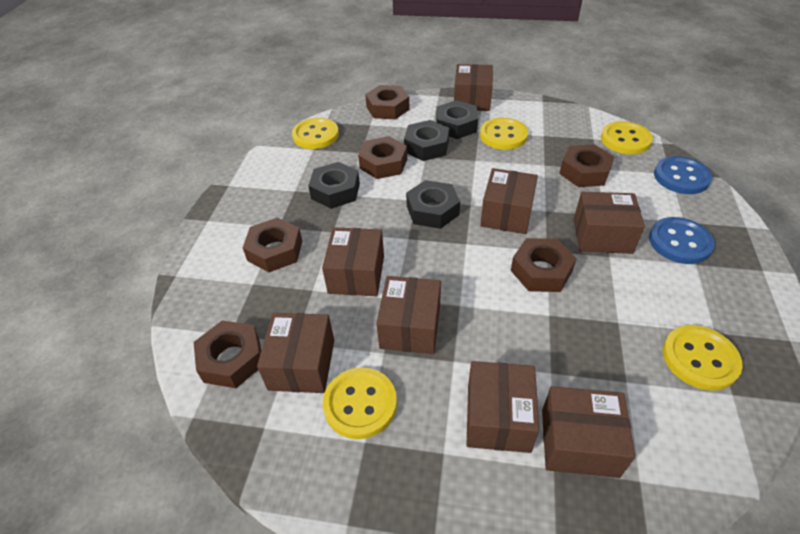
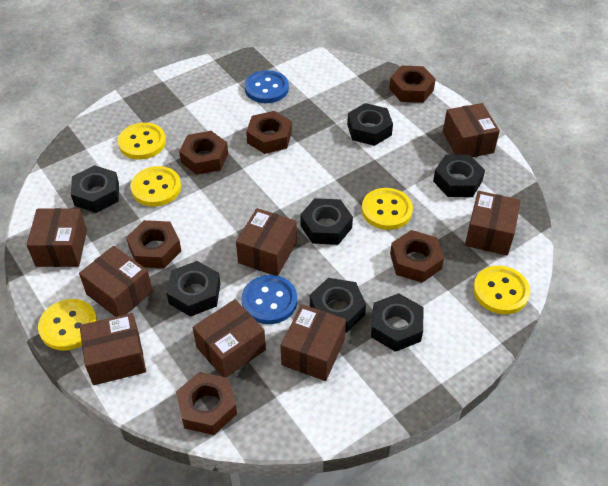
black nut: 4 -> 7

